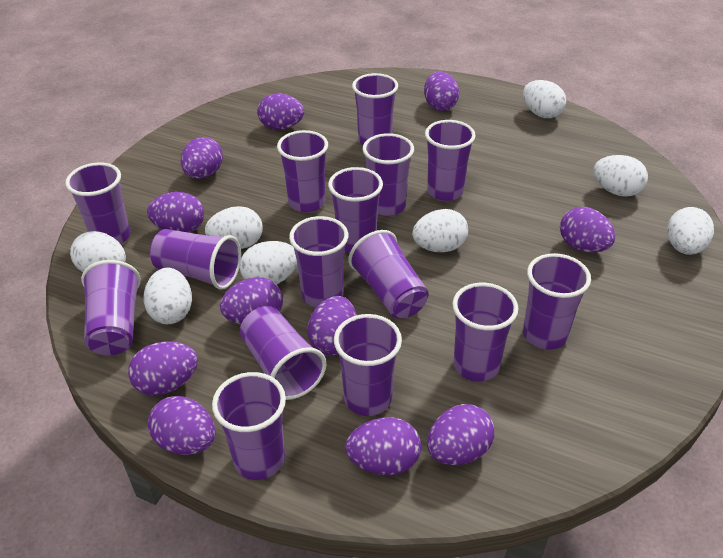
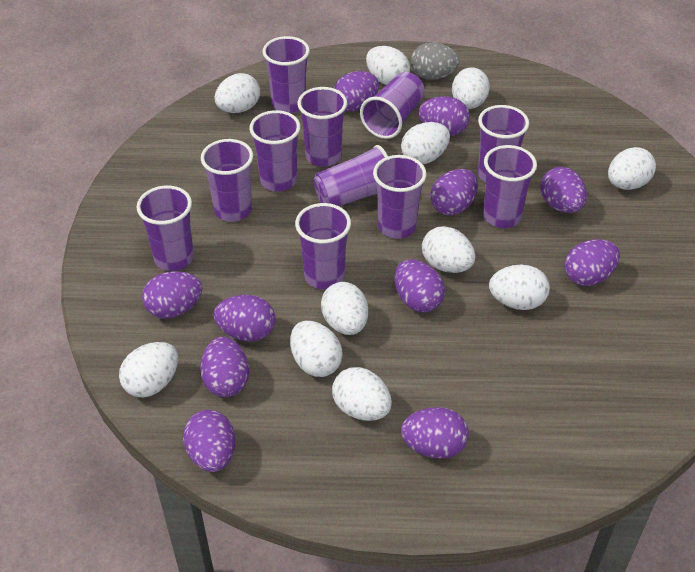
grey egg: 0 -> 1
purple cup: 15 -> 11
white egg: 8 -> 11

